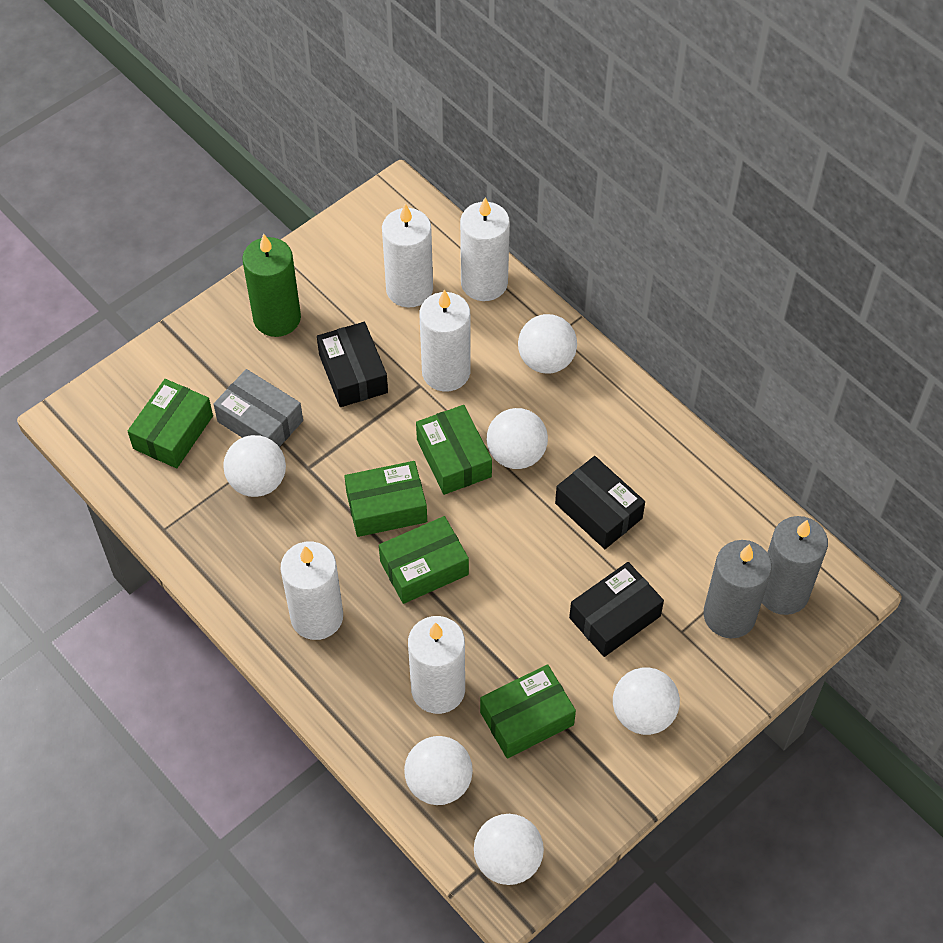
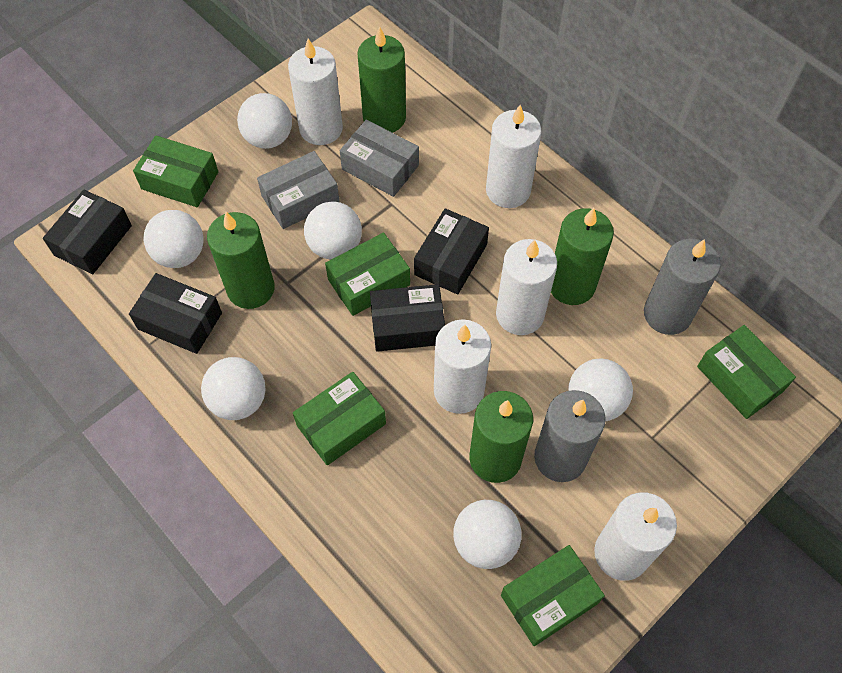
black box: 3 -> 4
green candle: 1 -> 4
grey box: 1 -> 2

